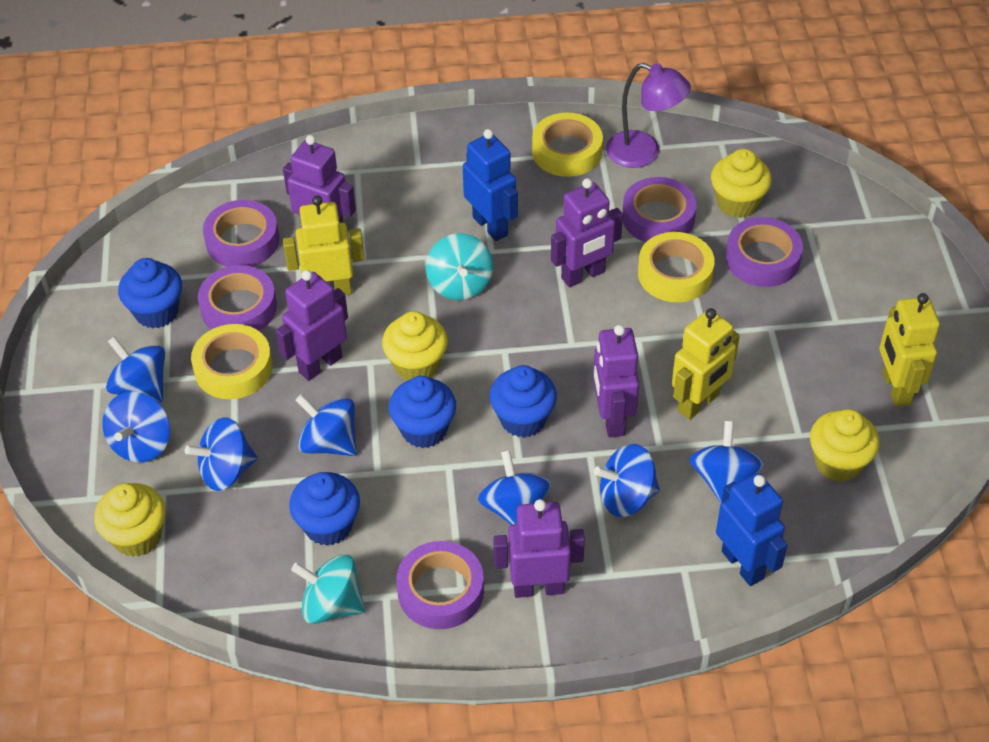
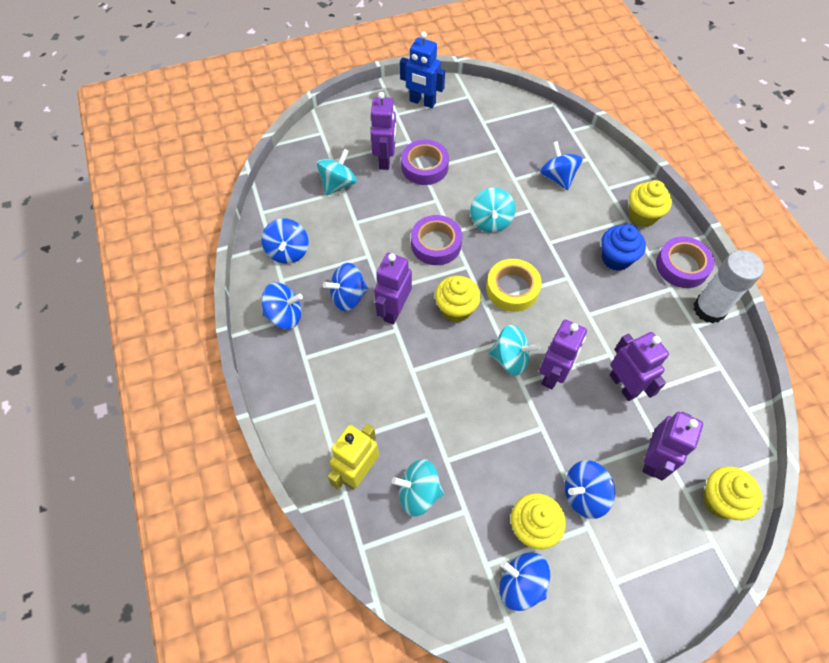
blue cupcake: 4 -> 1
blue robot: 2 -> 1
blue spinning top: 7 -> 6
purple lamp: 1 -> 0
purple tape: 5 -> 3
turquoise spinning top: 2 -> 4
white glue stick: 0 -> 1
yellow robot: 3 -> 1
yellow tape: 3 -> 1

